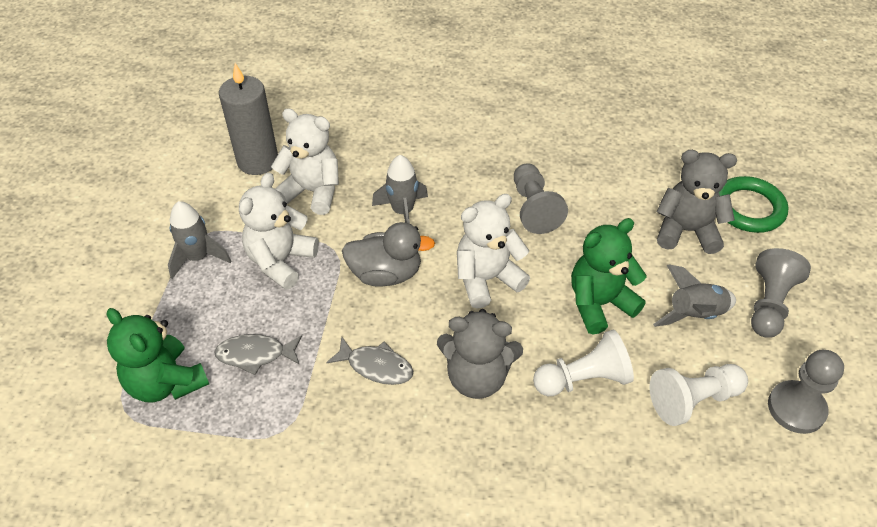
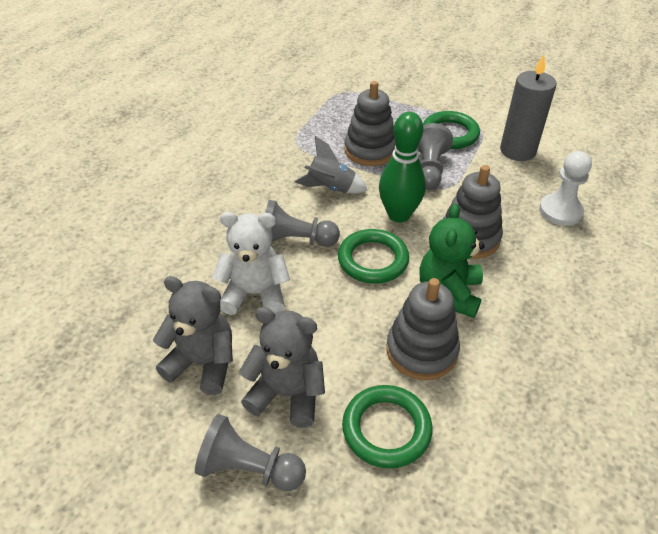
green bowling pin: 0 -> 1
green ring: 1 -> 3
green teddy bear: 2 -> 1
grey duck: 1 -> 0
grey fish: 2 -> 0
grey rocket: 3 -> 1
grey stacking toy: 0 -> 3
white pawn: 2 -> 1
white teddy bear: 3 -> 1

